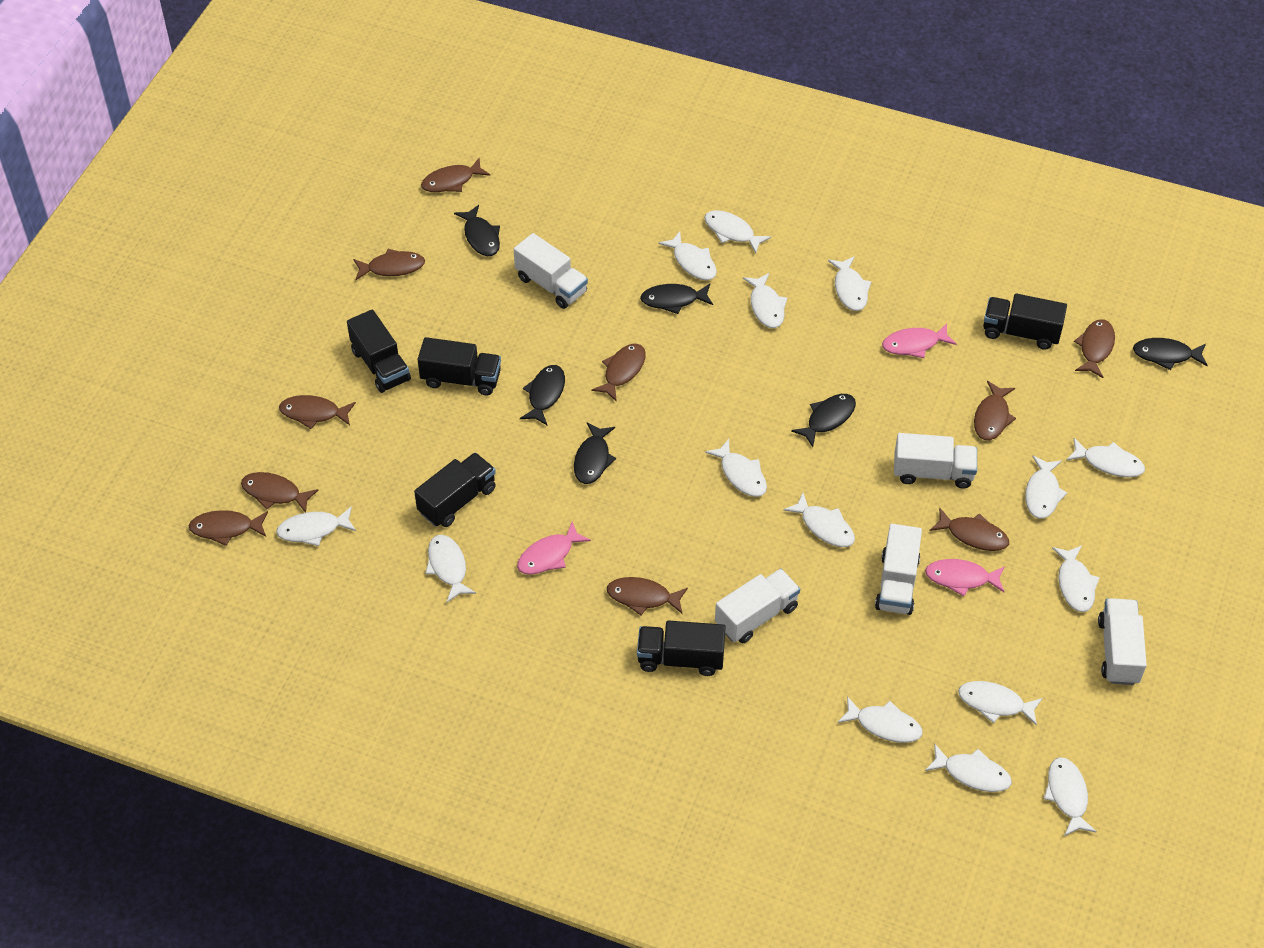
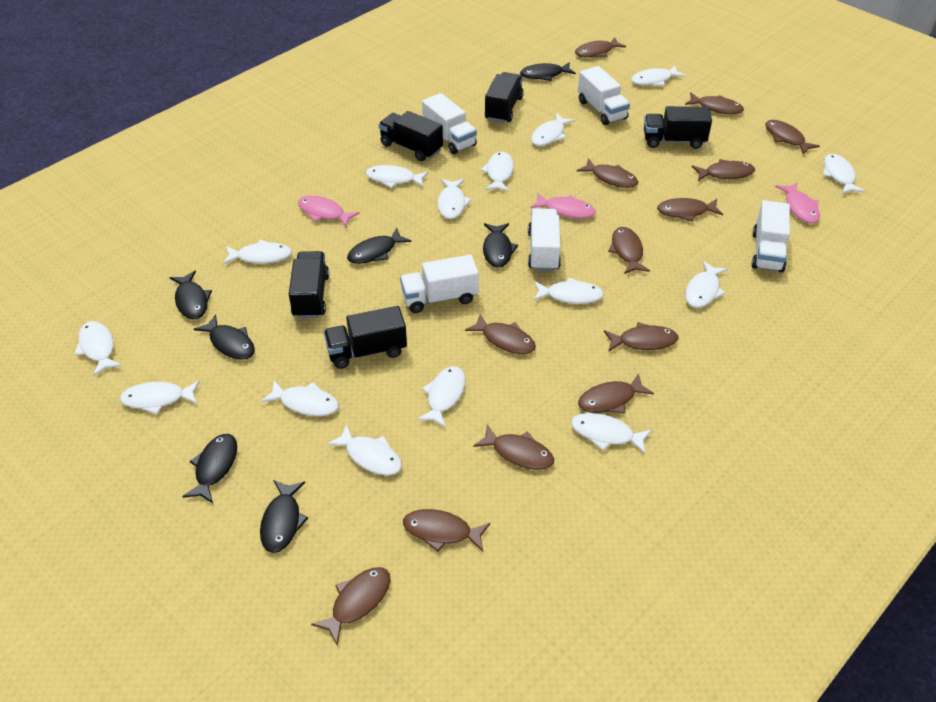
black fish: 6 -> 7
brown fish: 10 -> 13

